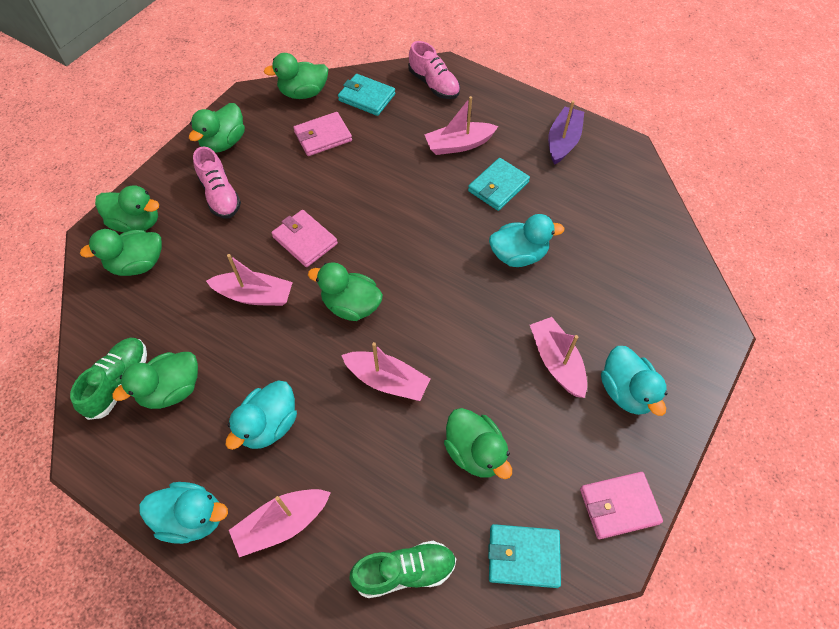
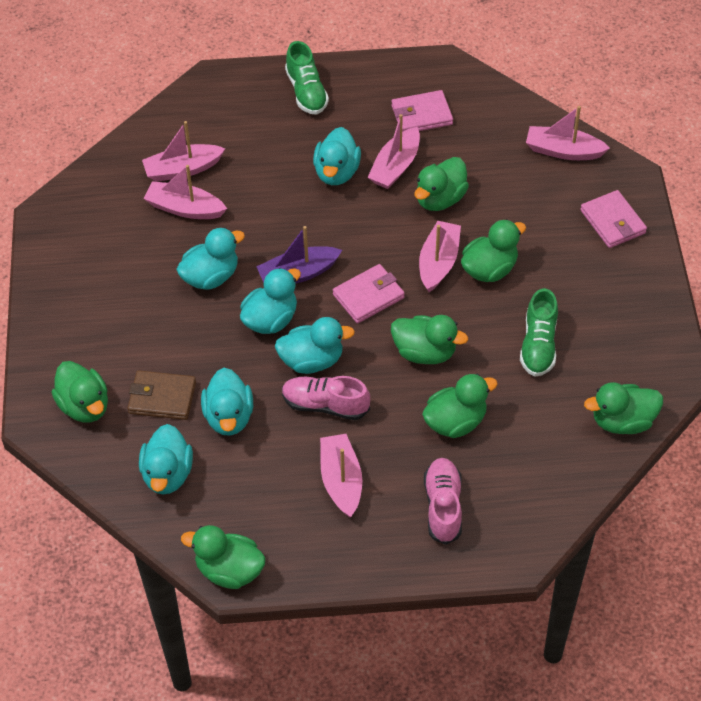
brown wallet: 0 -> 1
pink boat: 5 -> 6
turquoise duck: 4 -> 6
turquoise wallet: 3 -> 0

